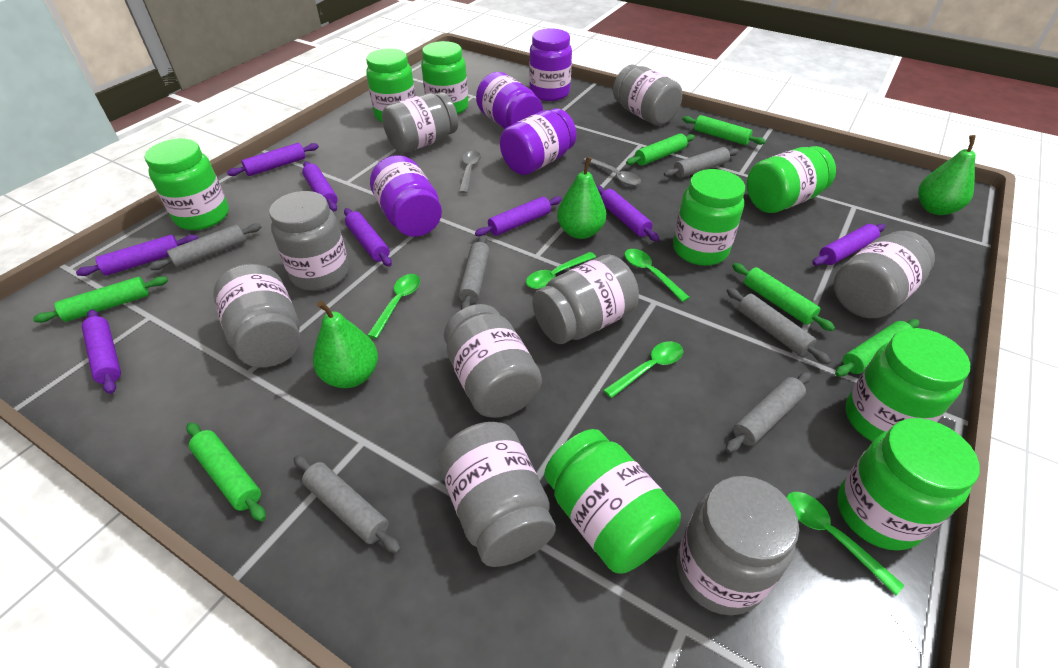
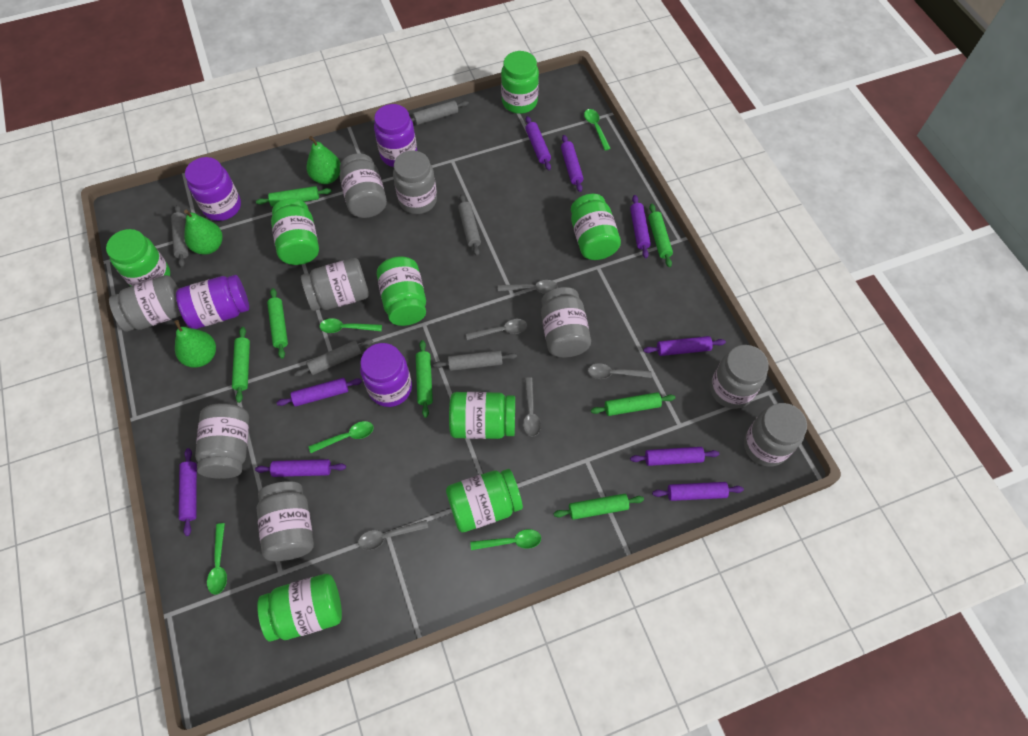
green rolling pin: 6 -> 7
grey rolling pin: 6 -> 5
grey spoon: 2 -> 5
purple rolling pin: 8 -> 9

